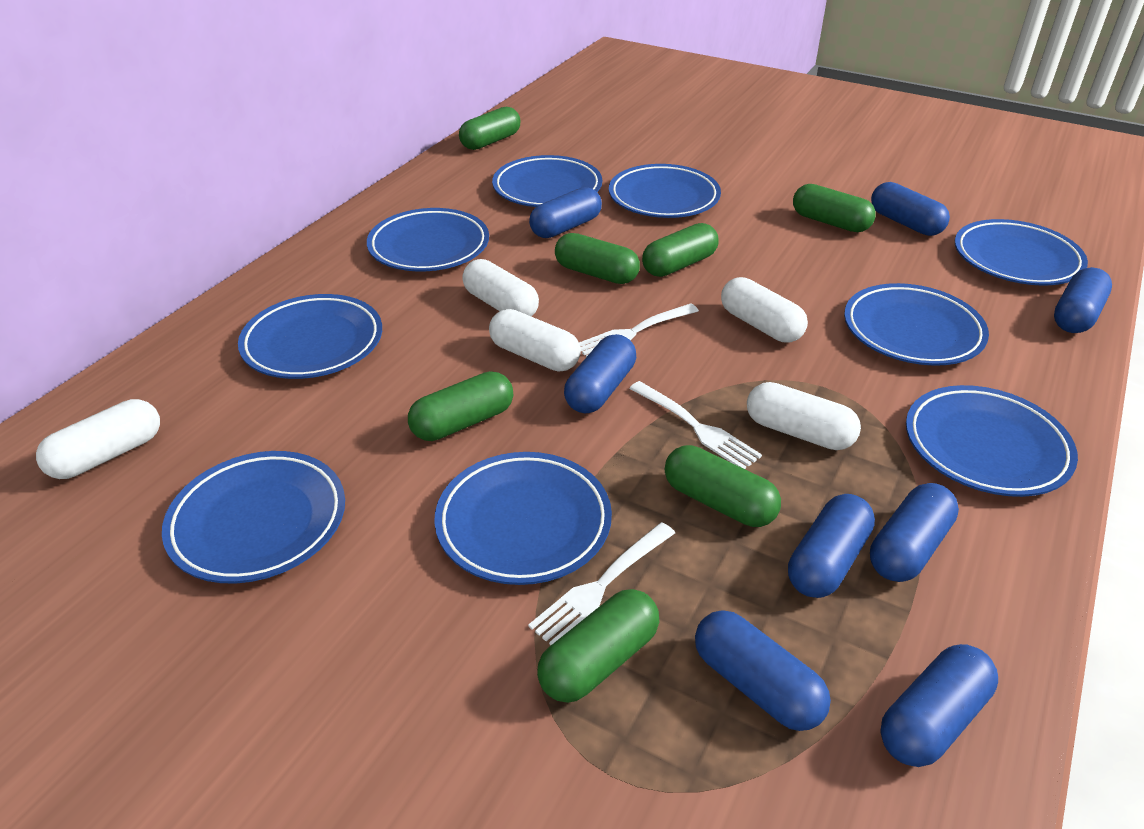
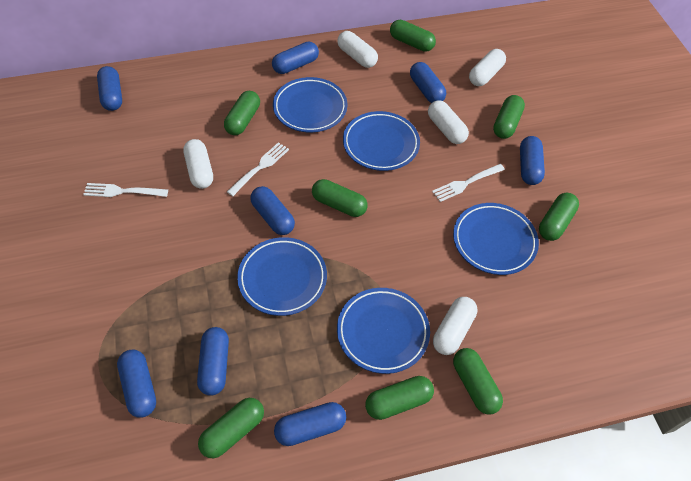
blue plate: 9 -> 5
green capsule: 7 -> 8

